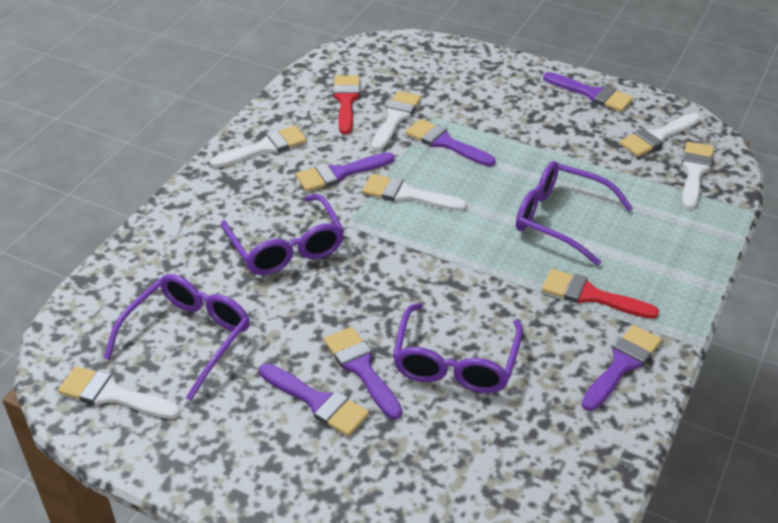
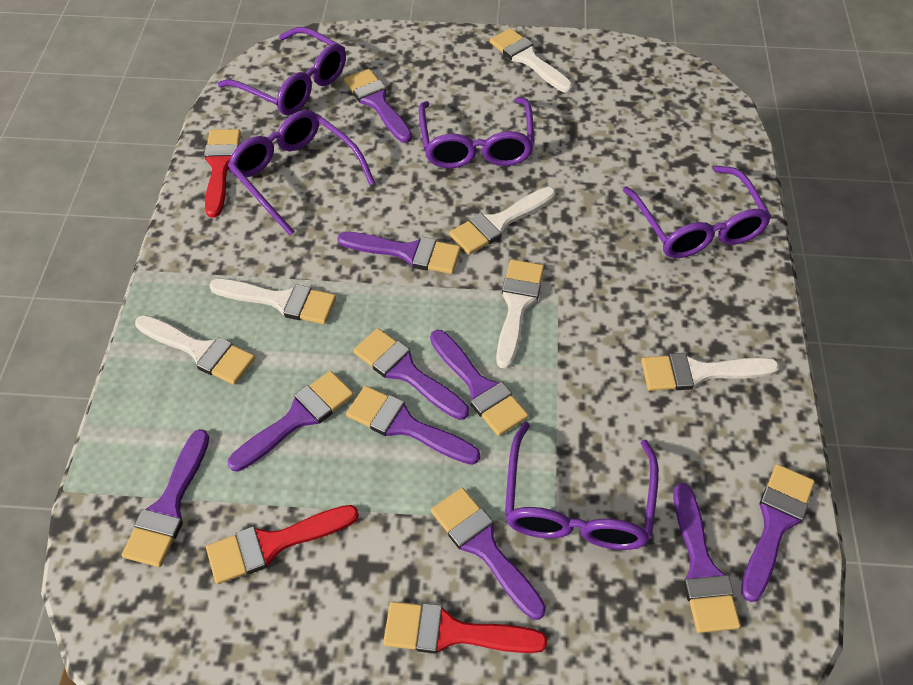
purple brush: 6 -> 10
purple glasses: 4 -> 5
red brush: 2 -> 3

